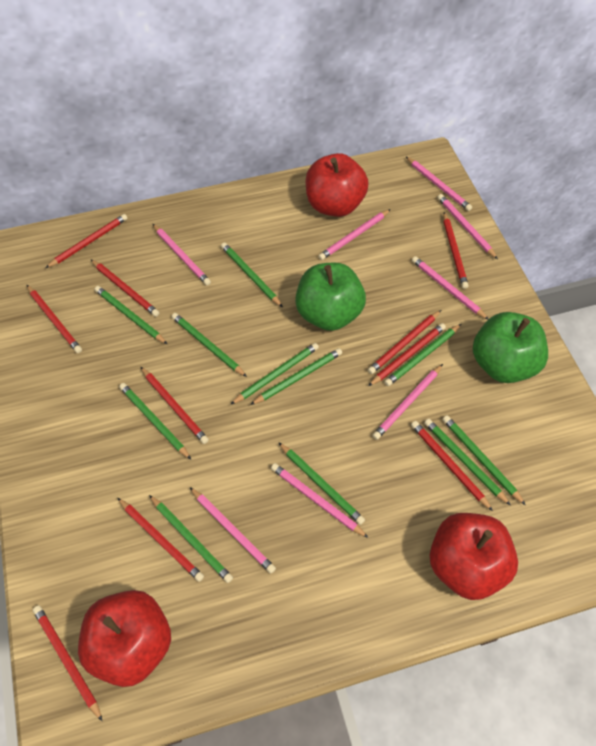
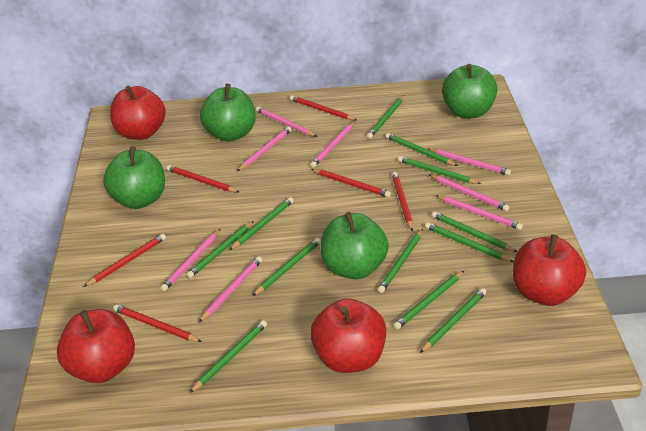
green apple: 2 -> 4
green pencil: 11 -> 12
red apple: 3 -> 4
red pencil: 10 -> 6

